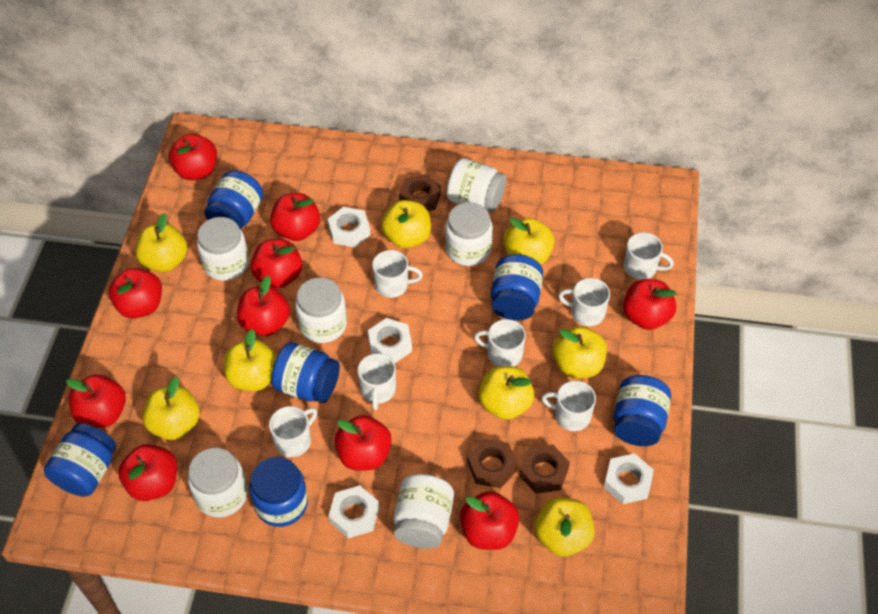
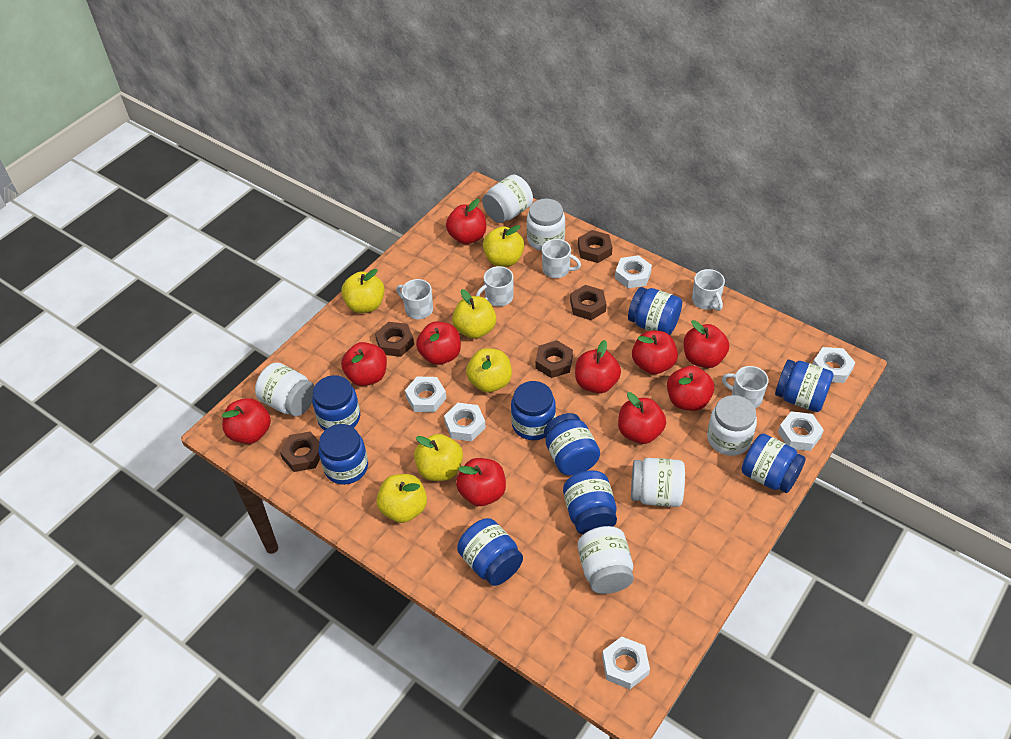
blue jar: 6 -> 9
brown nut: 3 -> 5
white mug: 7 -> 5
white nut: 4 -> 6
yellow apple: 8 -> 6

